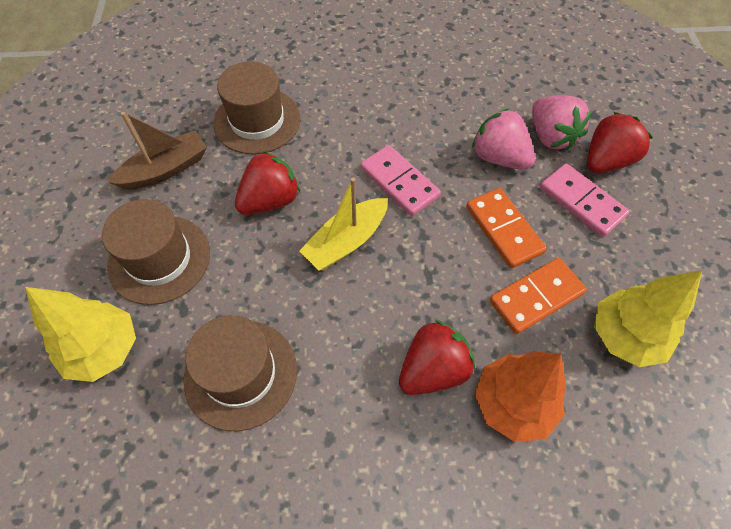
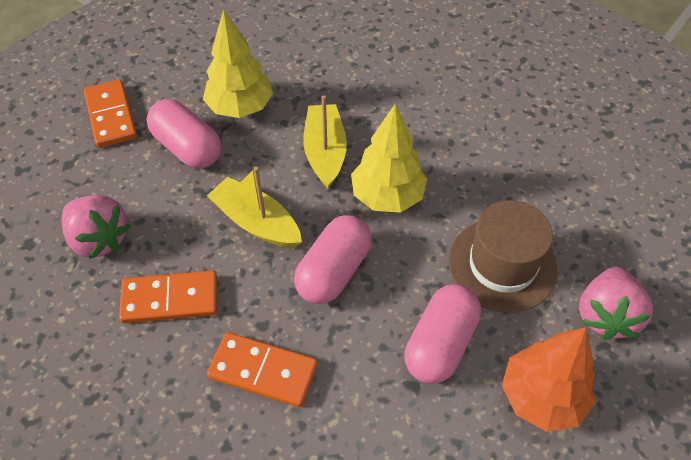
brown boat: 1 -> 0
brown hat: 3 -> 1
orange domino: 2 -> 3
pink capsule: 0 -> 3
pink domino: 2 -> 0
red strawberry: 3 -> 0
yellow boat: 1 -> 2

